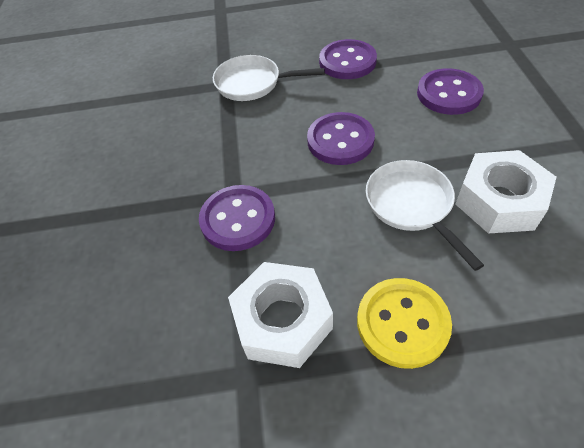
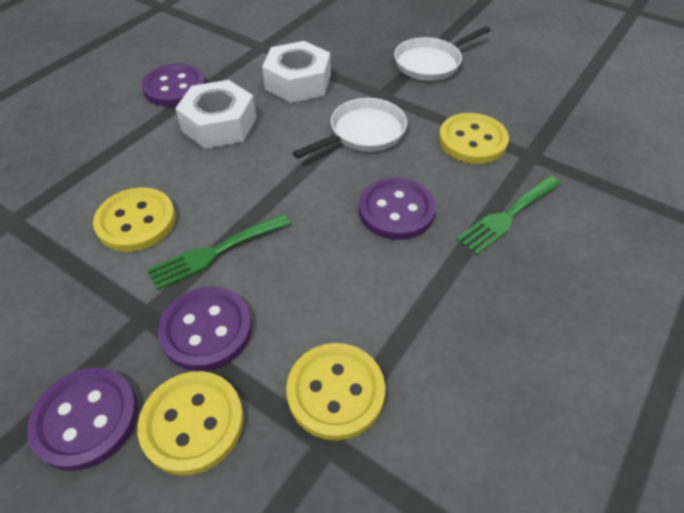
green fork: 0 -> 2
yellow button: 1 -> 4

